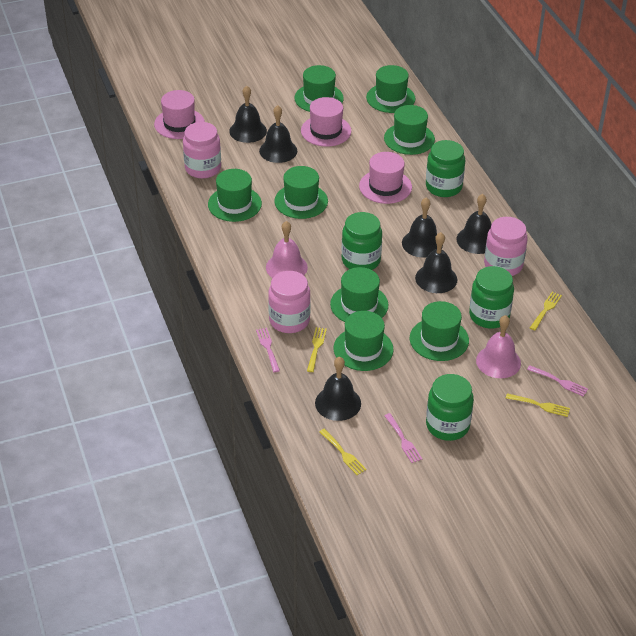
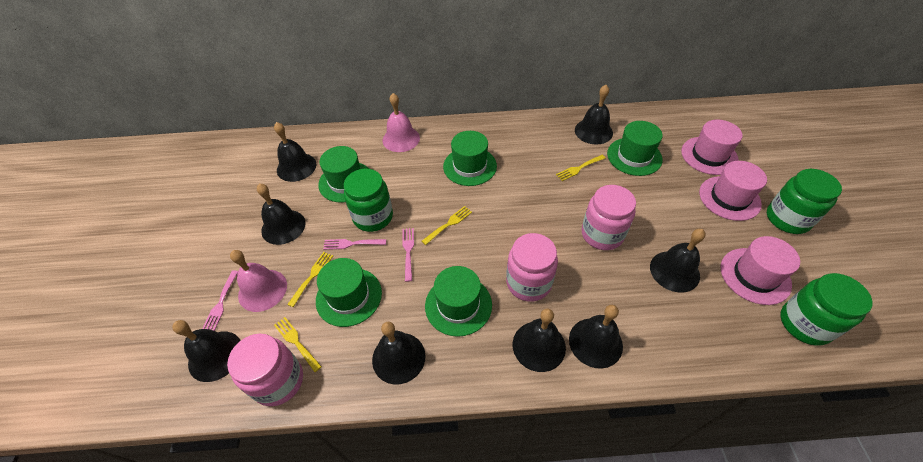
black bell: 6 -> 8
green hat: 8 -> 5
green jar: 4 -> 3

